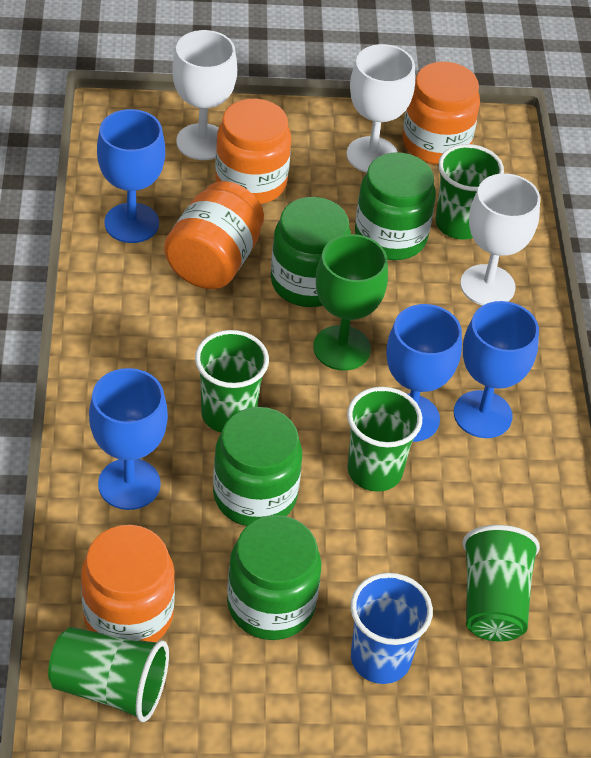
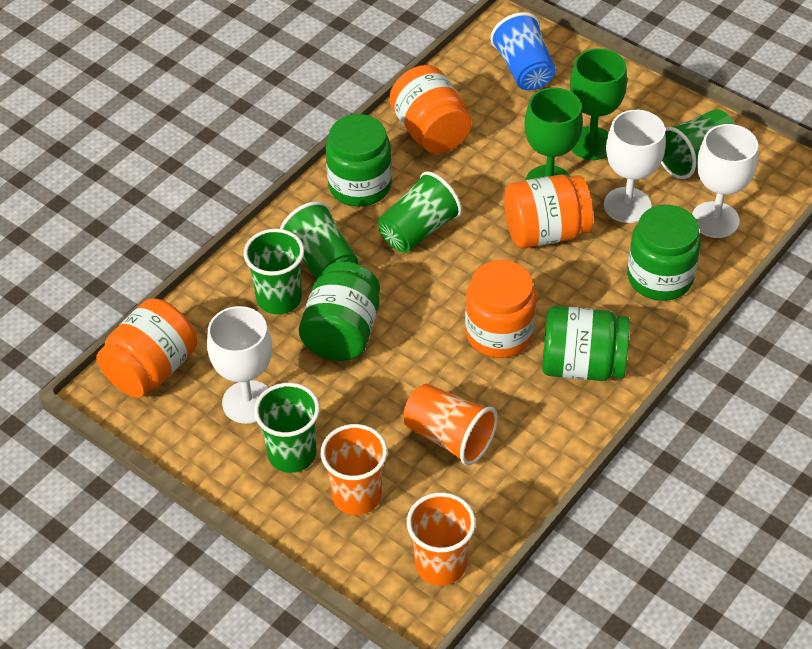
blue goblet: 4 -> 0
green goblet: 1 -> 2
orange cup: 0 -> 3

